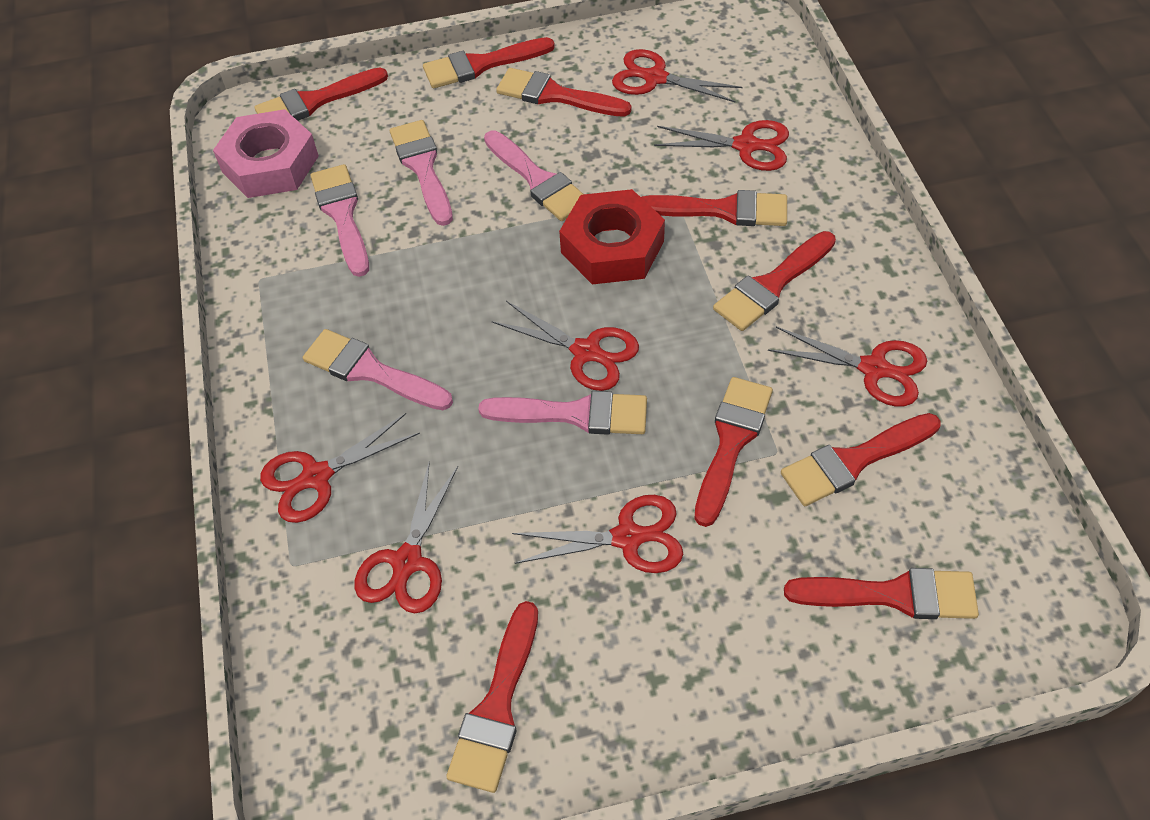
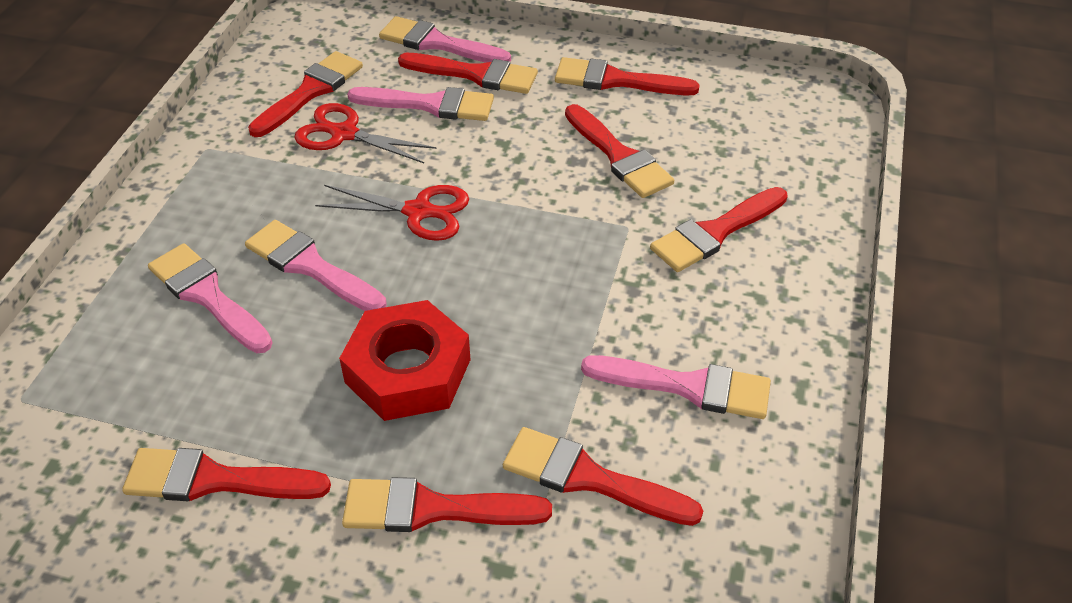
pink nut: 1 -> 0
red brush: 9 -> 8
red scissors: 7 -> 2

